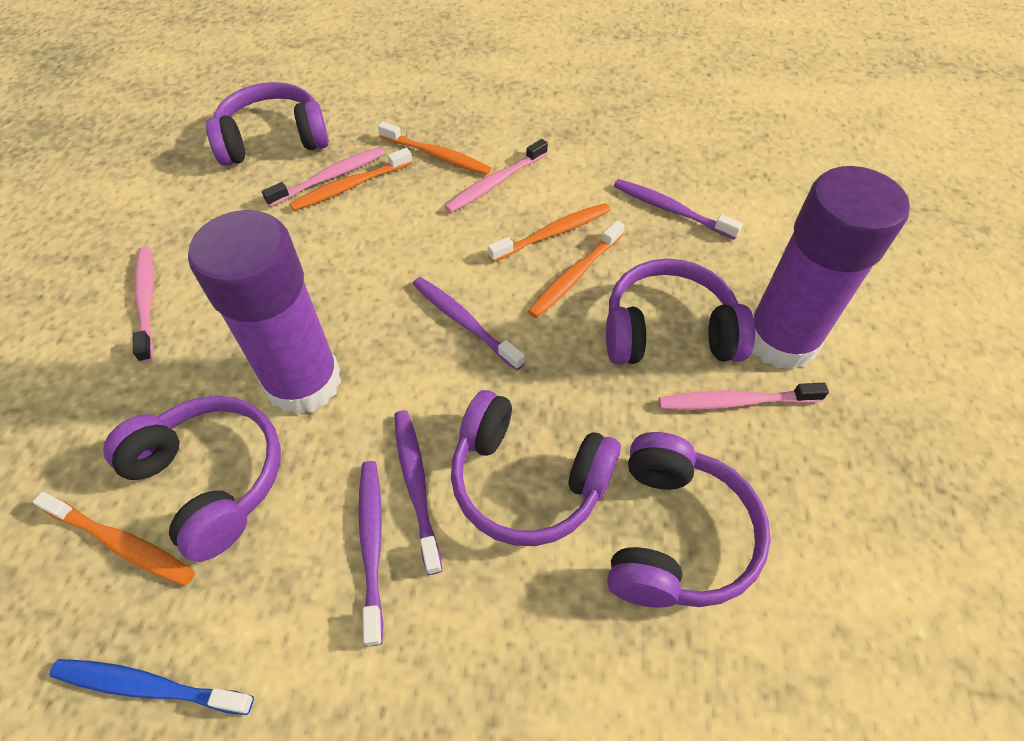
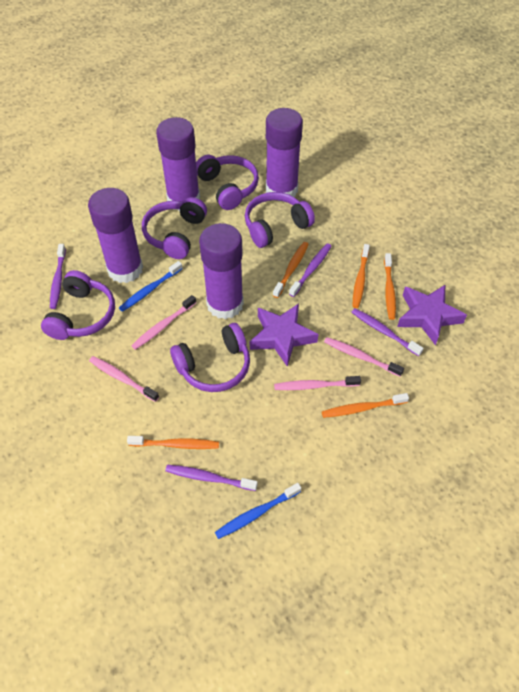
blue toothbrush: 1 -> 2
purple glue stick: 2 -> 4
purple star: 0 -> 2

